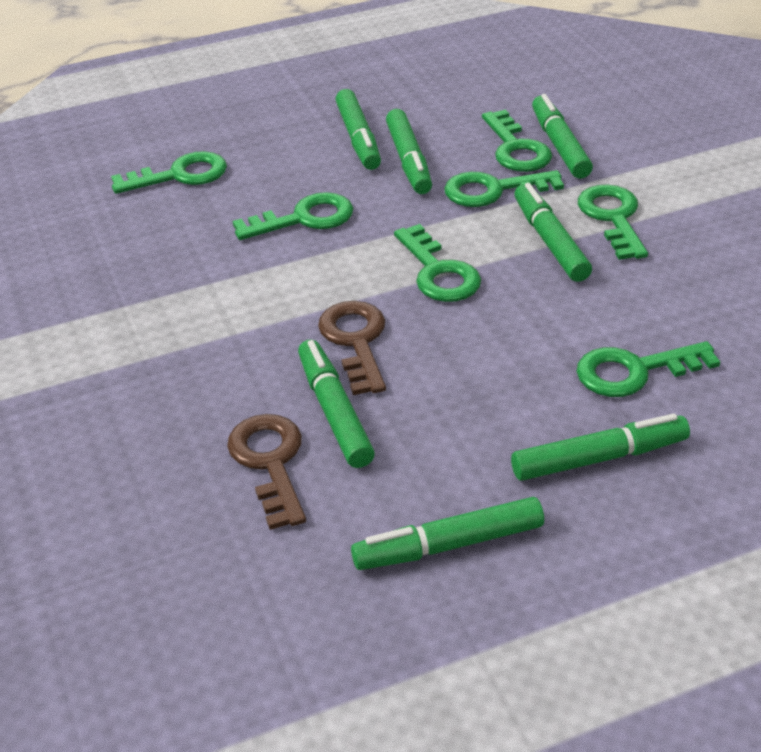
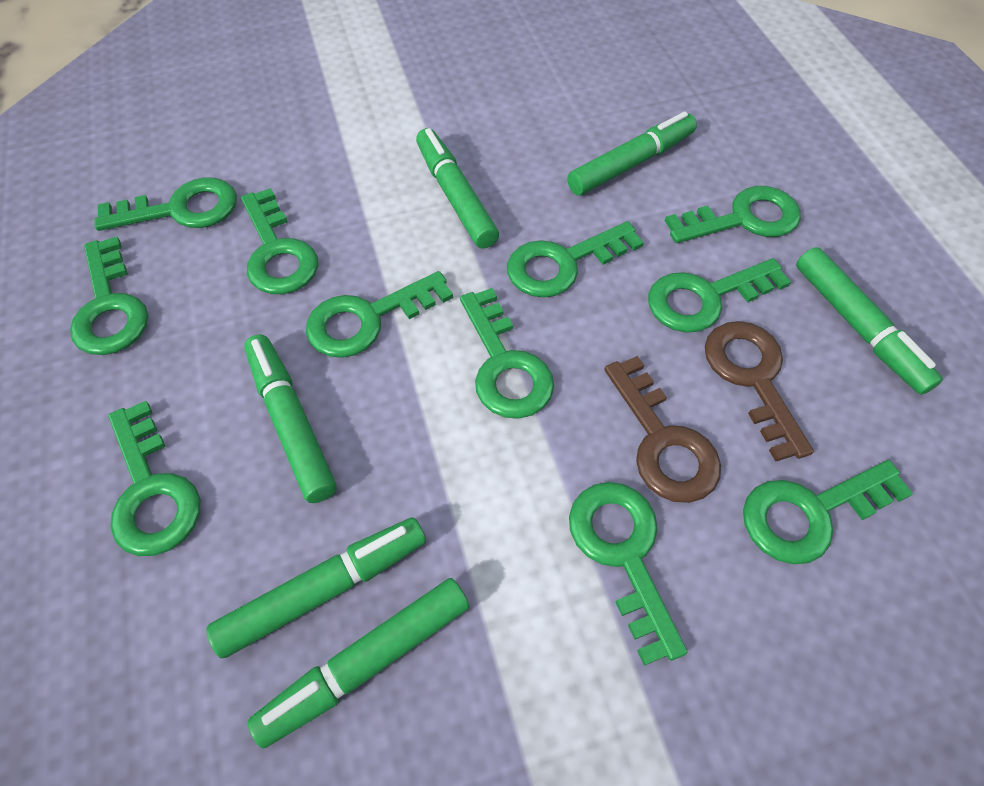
green key: 7 -> 11
green marker: 7 -> 6

